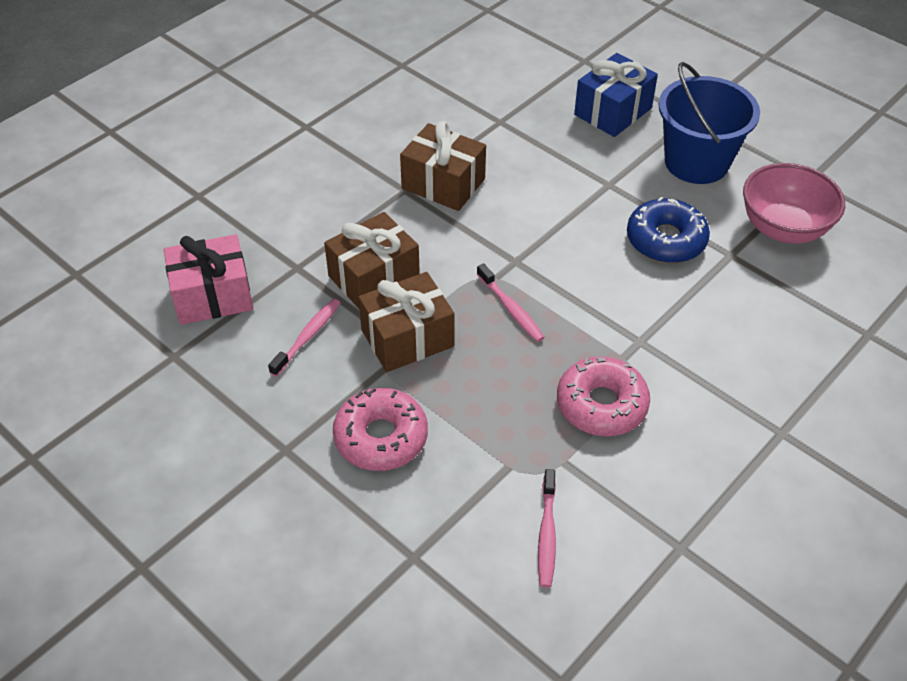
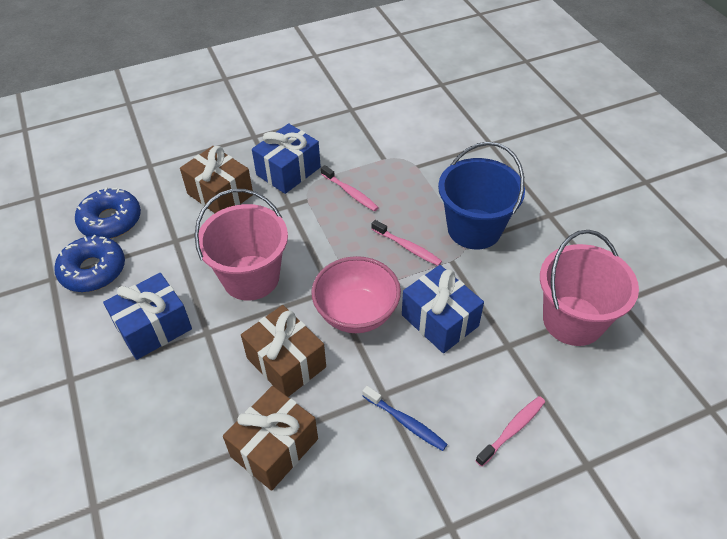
blue donut: 1 -> 2
blue gift: 1 -> 3
blue toothbrush: 0 -> 1
pink bucket: 0 -> 2
pink donut: 2 -> 0
pink gift: 1 -> 0

